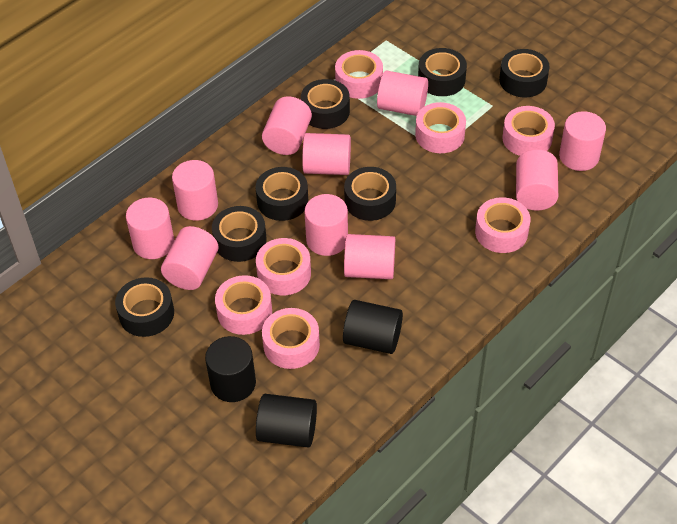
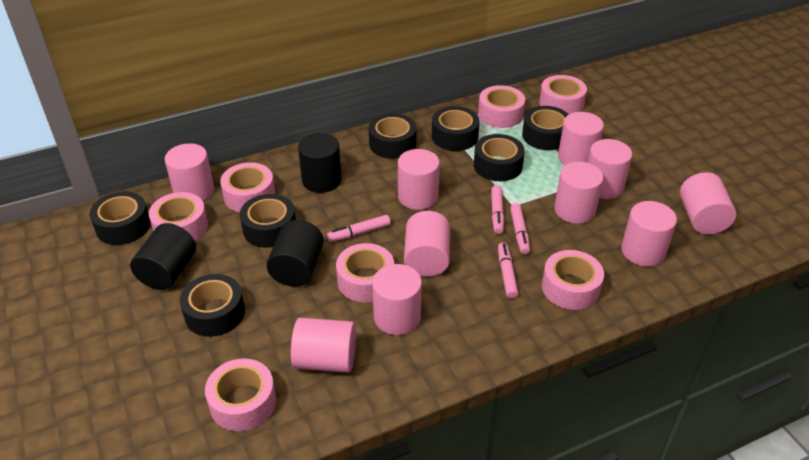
pink marker: 0 -> 4

